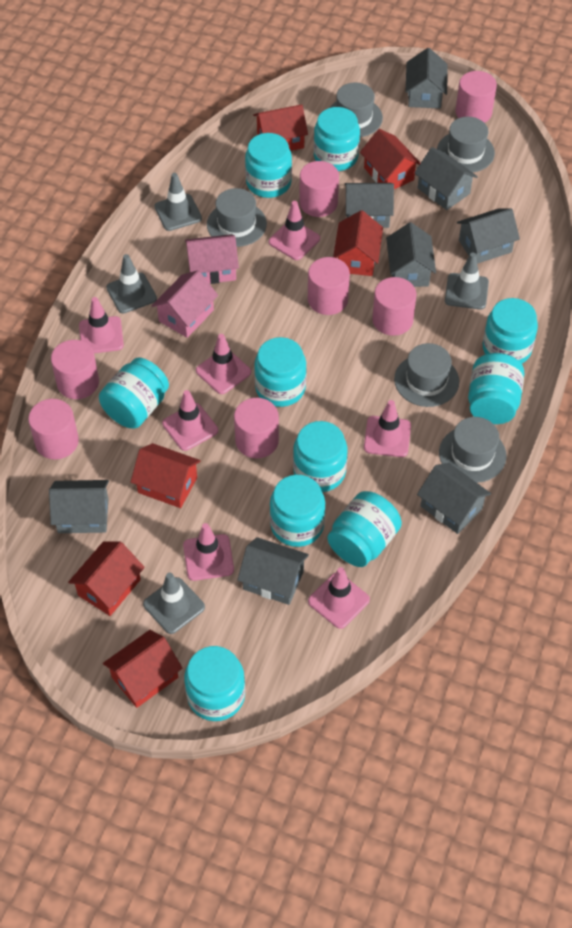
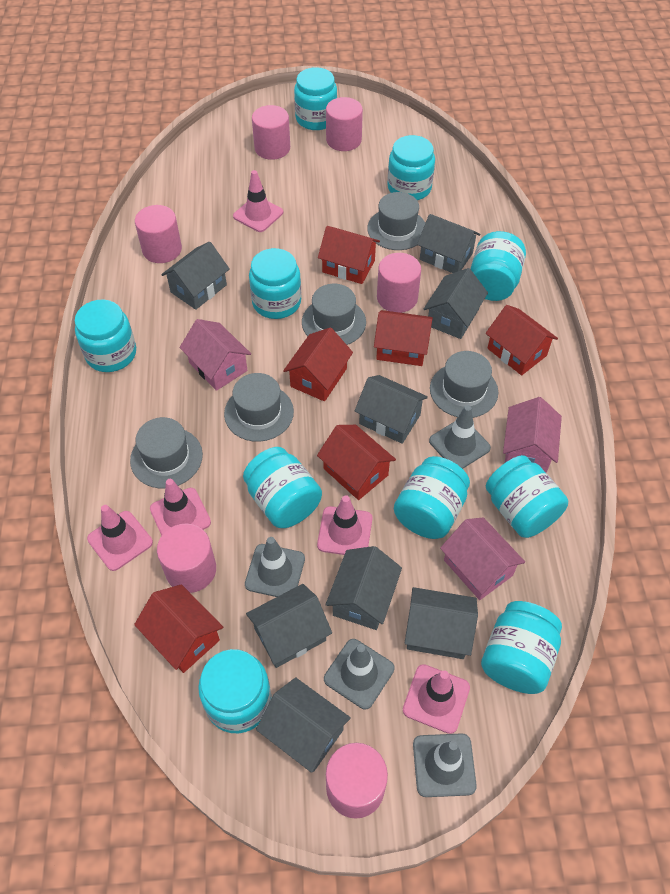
pink cylinder: 7 -> 6
pink house: 2 -> 3
pink traffic cone: 7 -> 5

